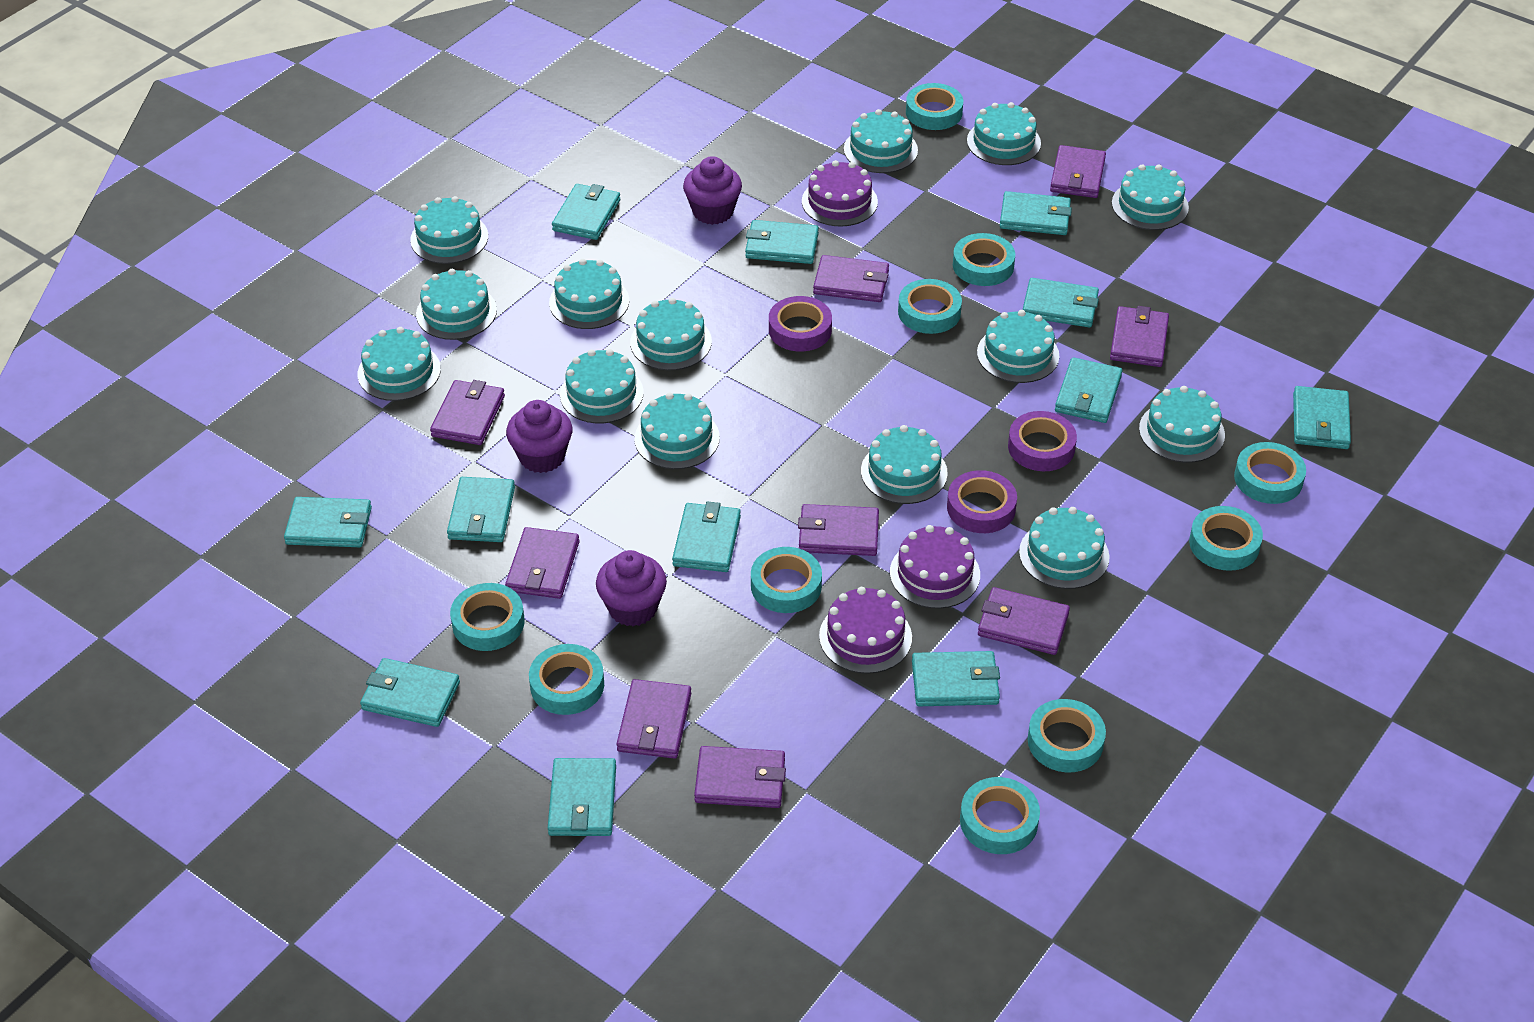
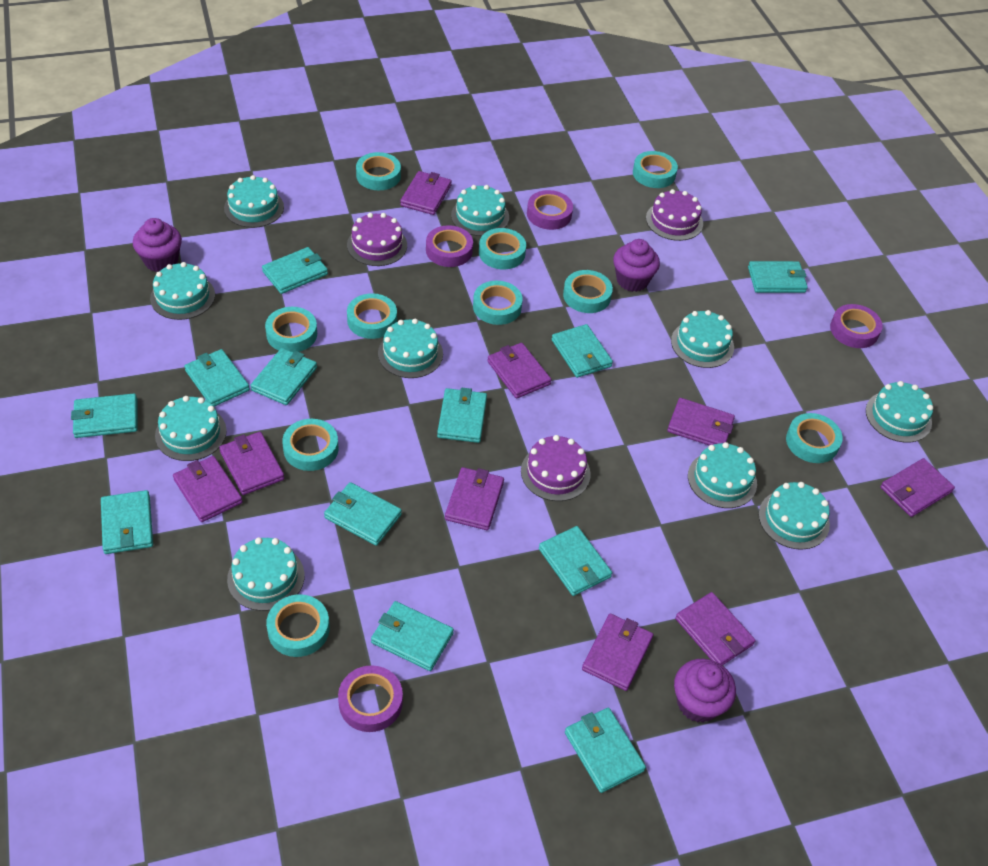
purple tape: 3 -> 4
turquoise cake: 14 -> 10

